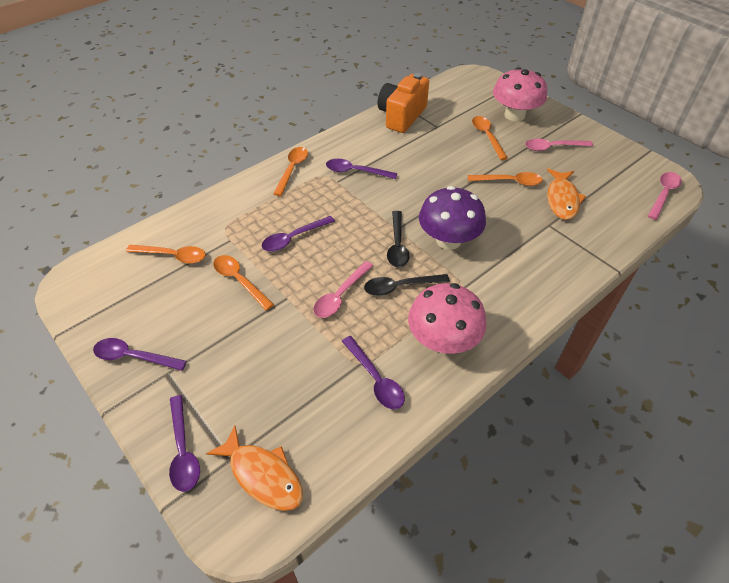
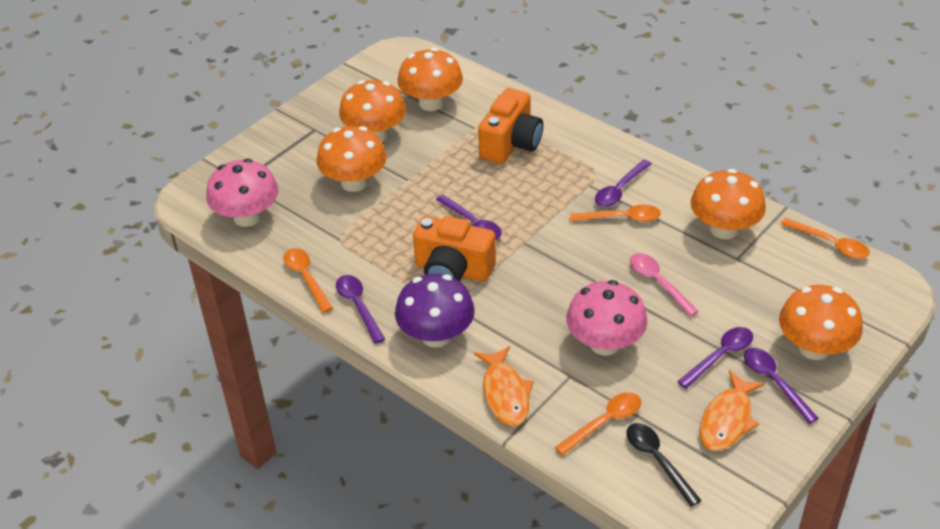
black spoon: 2 -> 1
orange camera: 1 -> 2
orange mushroom: 0 -> 5
orange spoon: 5 -> 4
pink spoon: 3 -> 1

